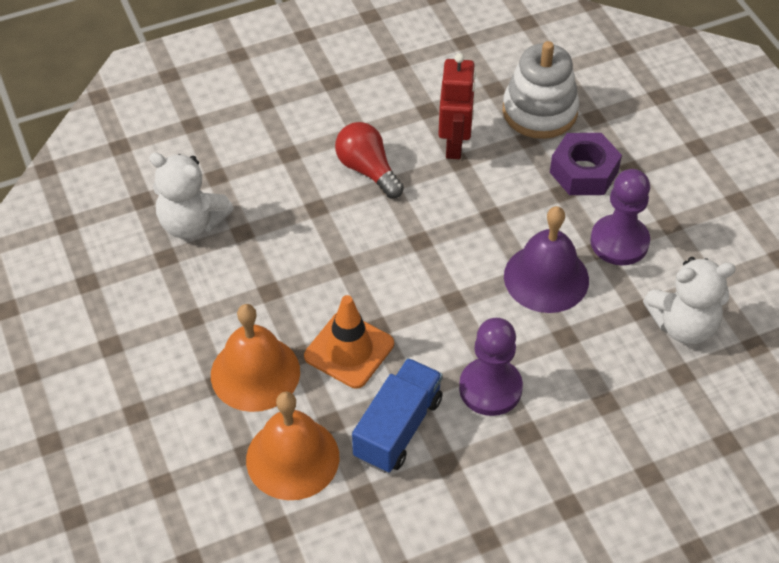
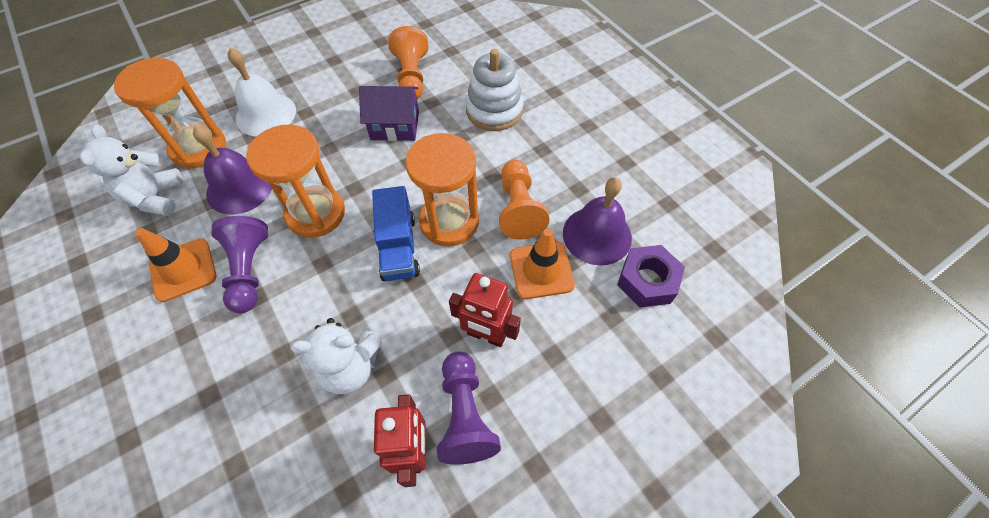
orange bell: 2 -> 0
orange hourglass: 0 -> 3
orange pawn: 0 -> 2
orange traffic cone: 1 -> 2
purple bell: 1 -> 2
purple house: 0 -> 1
red light bulb: 1 -> 0
red robot: 1 -> 2
white bell: 0 -> 1

